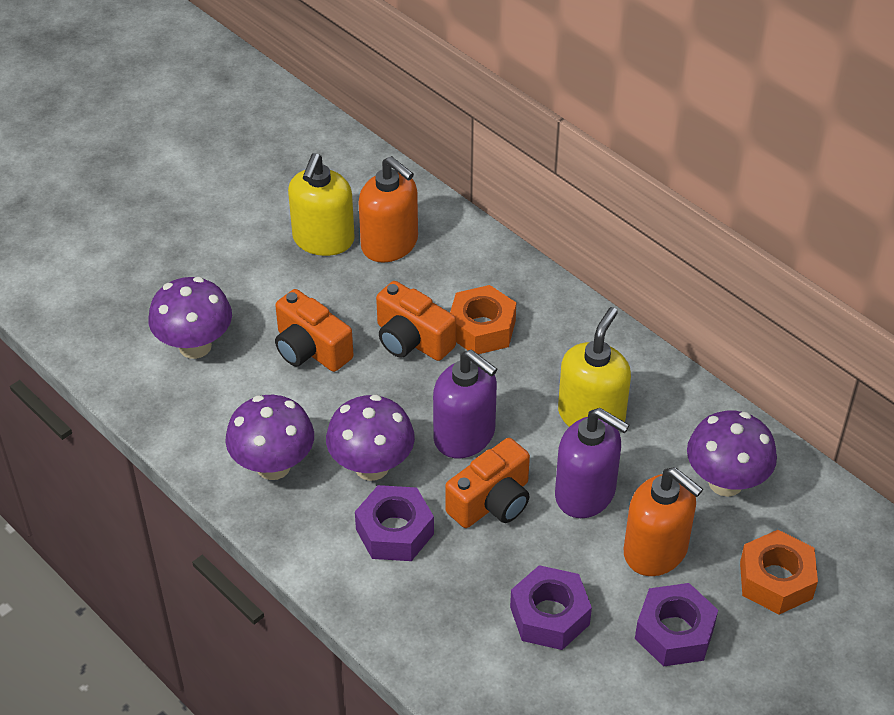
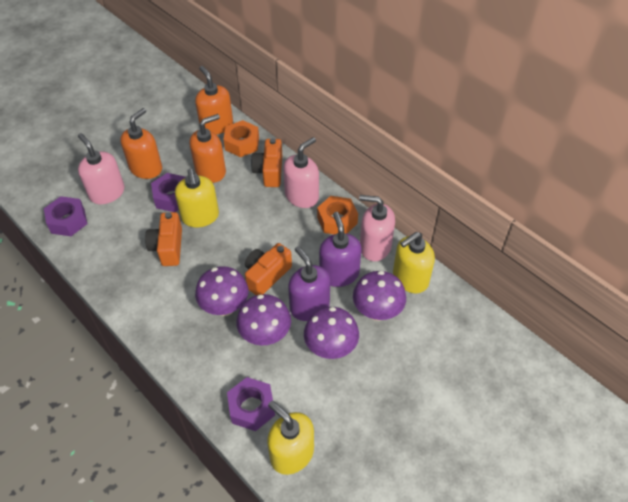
orange soap dispenser: 2 -> 3
pink soap dispenser: 0 -> 3
yellow soap dispenser: 2 -> 3

